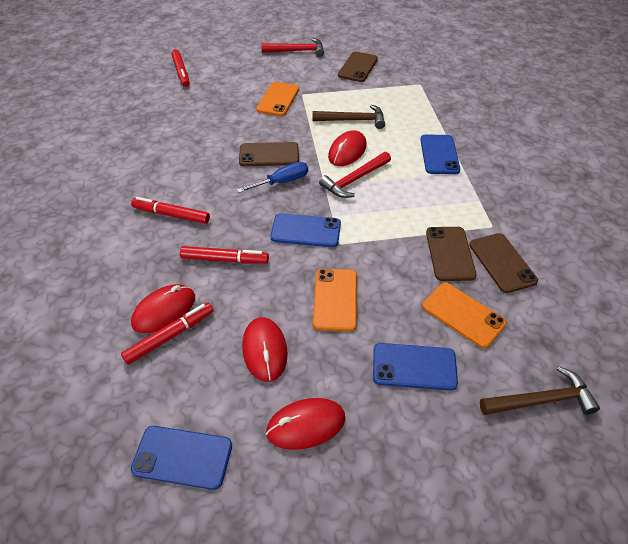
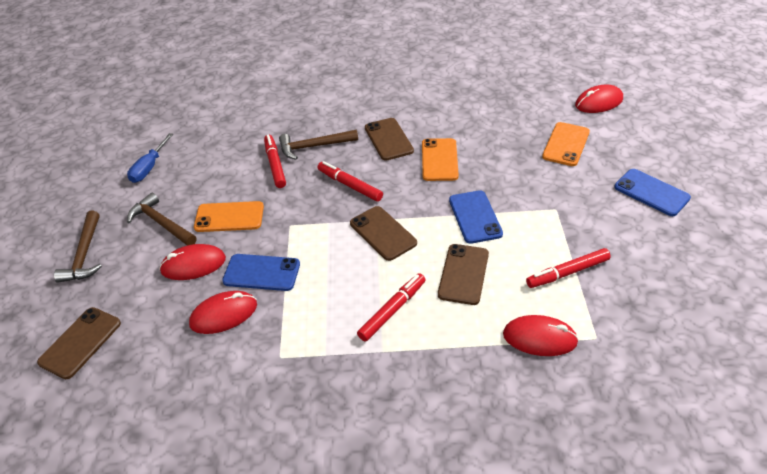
blue phone: 4 -> 3
brown hammer: 2 -> 3
red hammer: 2 -> 0

